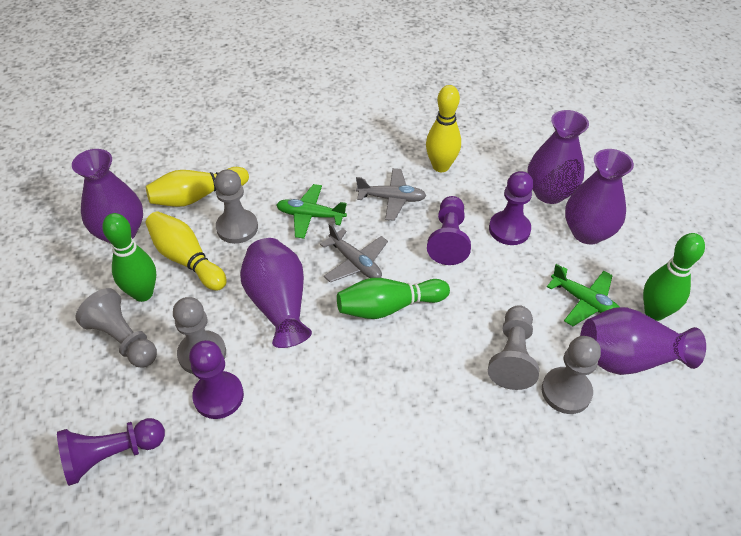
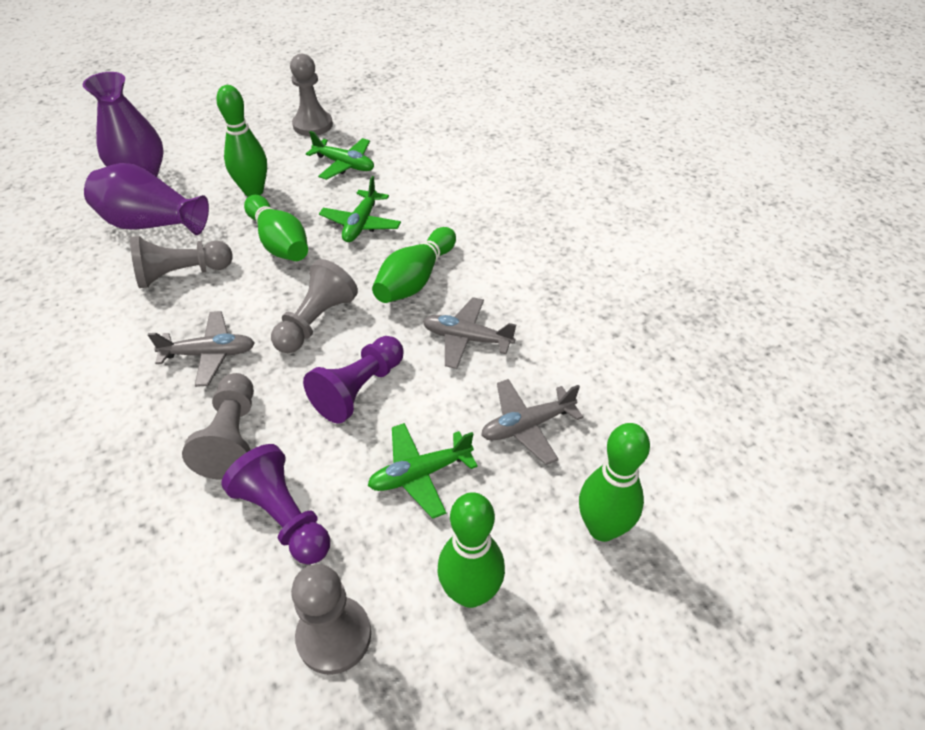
green bowling pin: 3 -> 5
green plane: 2 -> 3
grey plane: 2 -> 3
purple pawn: 4 -> 2
purple vase: 5 -> 2
yellow bowling pin: 3 -> 0

